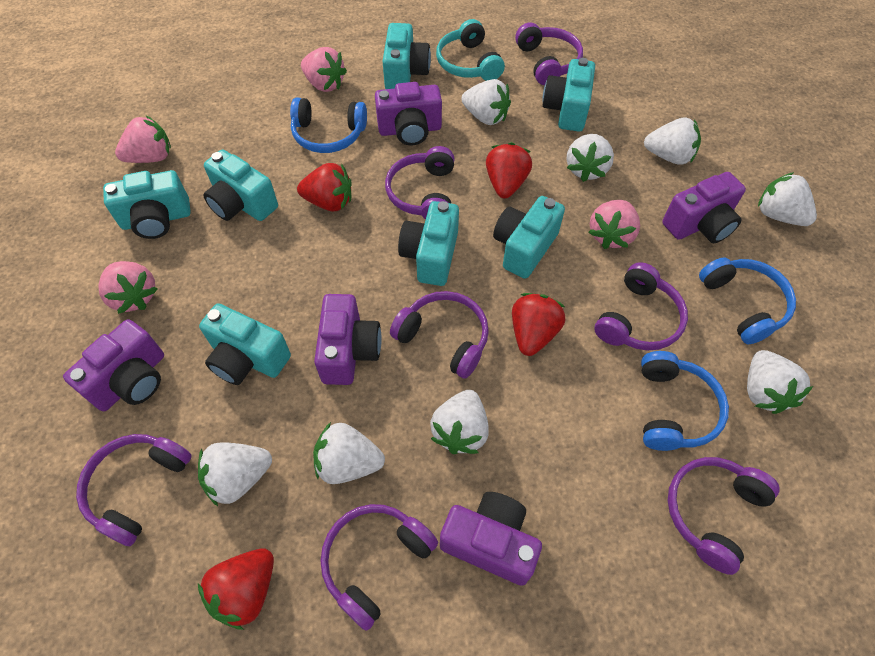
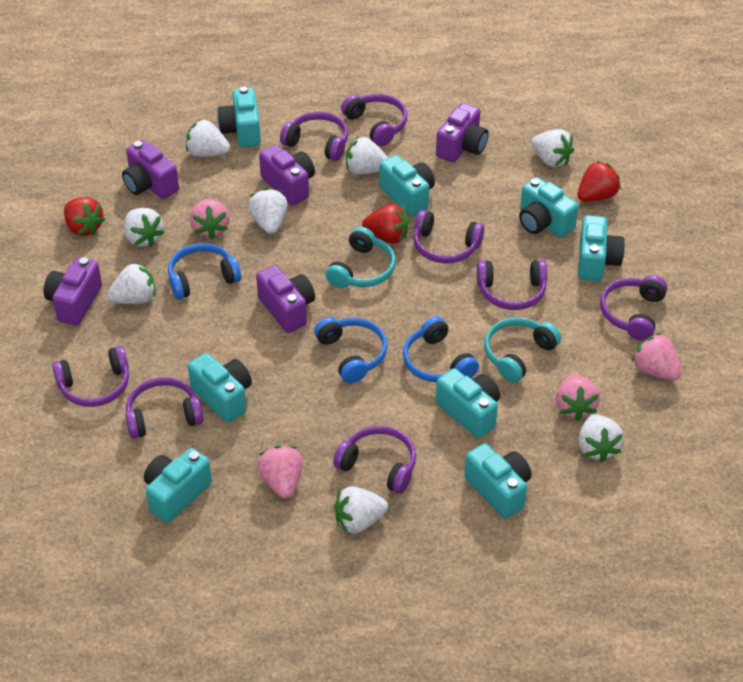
purple headphones: 7 -> 8
red strawberry: 4 -> 3
turquoise camera: 7 -> 8
turquoise headphones: 1 -> 2

